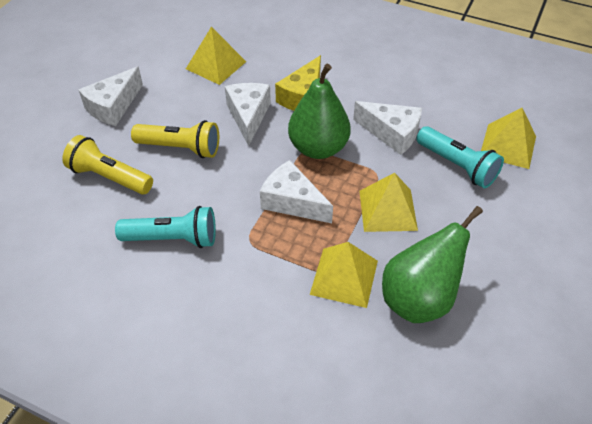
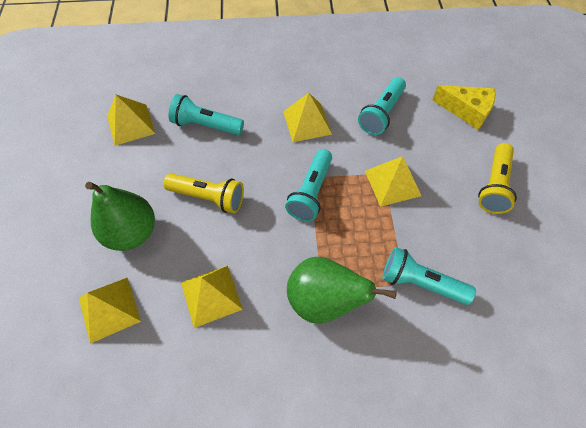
turquoise flashlight: 2 -> 4
white cheese: 4 -> 0
yellow pyramid: 4 -> 5

